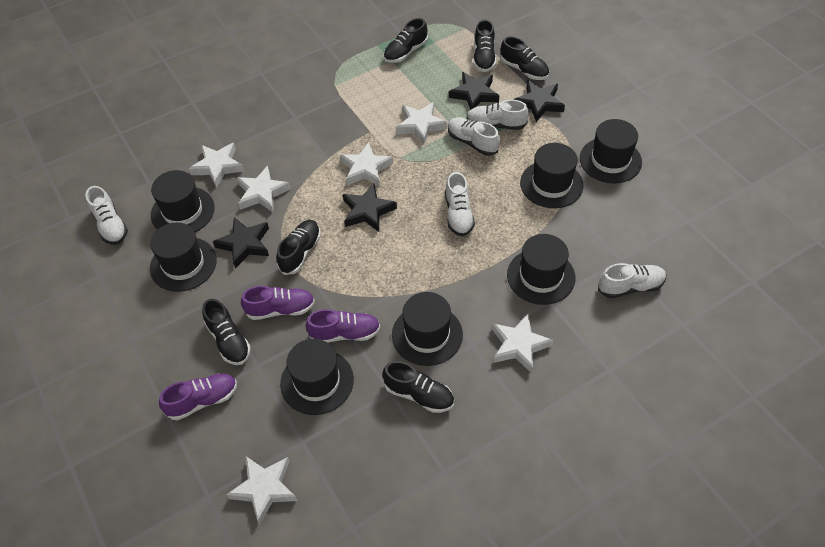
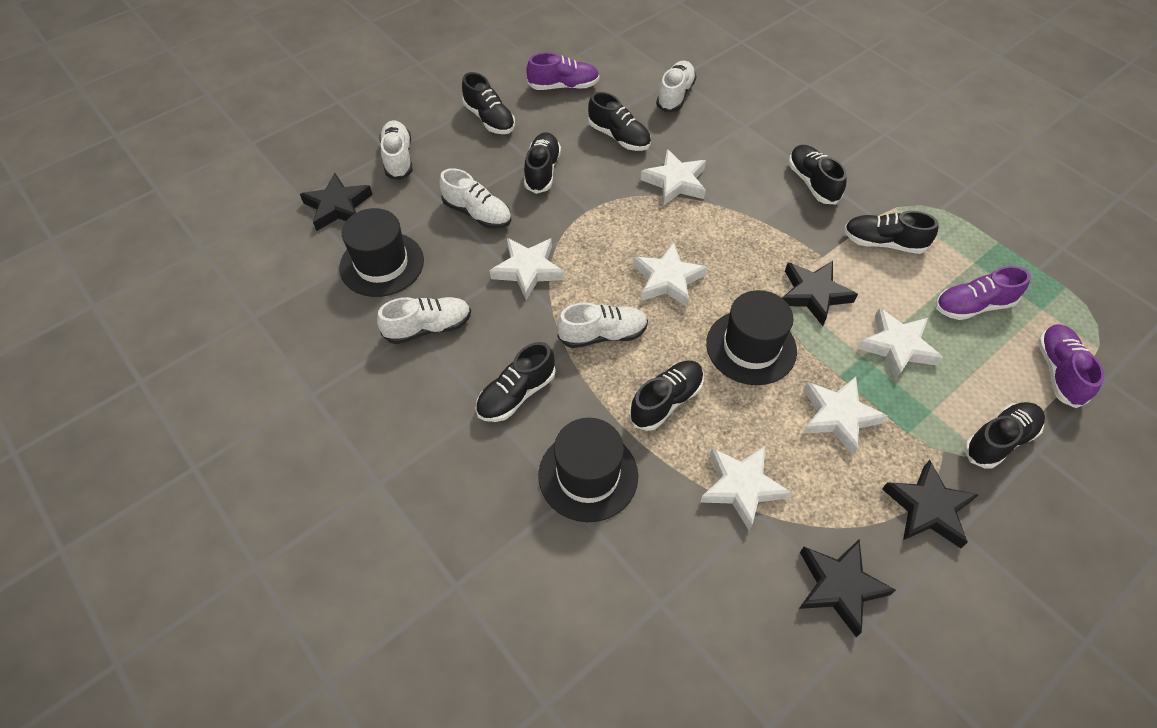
black hat: 7 -> 3
black shoe: 6 -> 8

